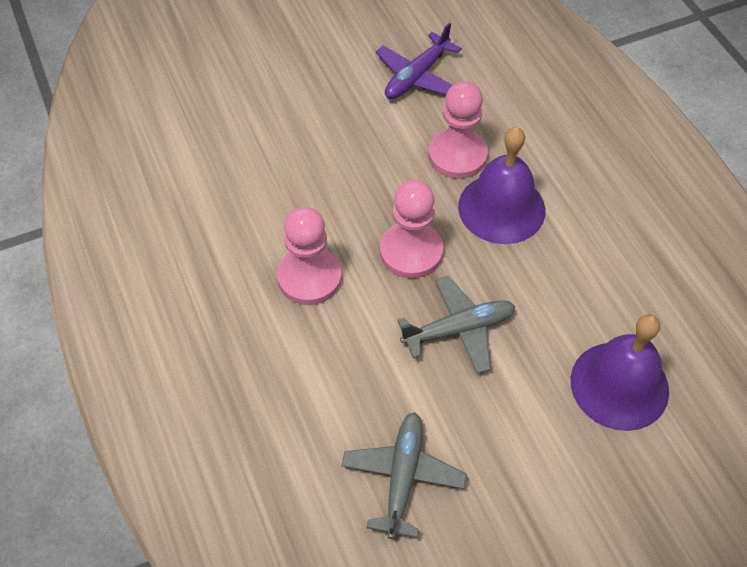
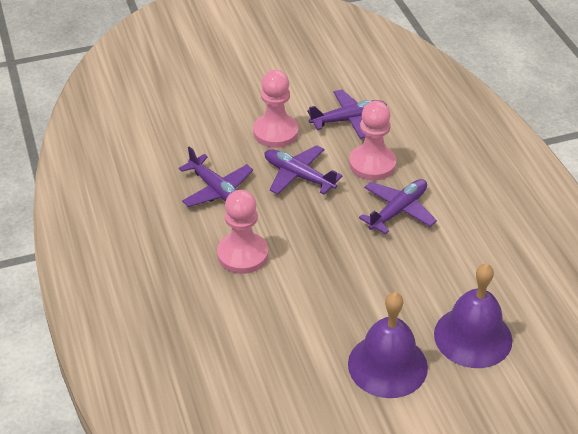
grey plane: 2 -> 0
purple plane: 1 -> 4

